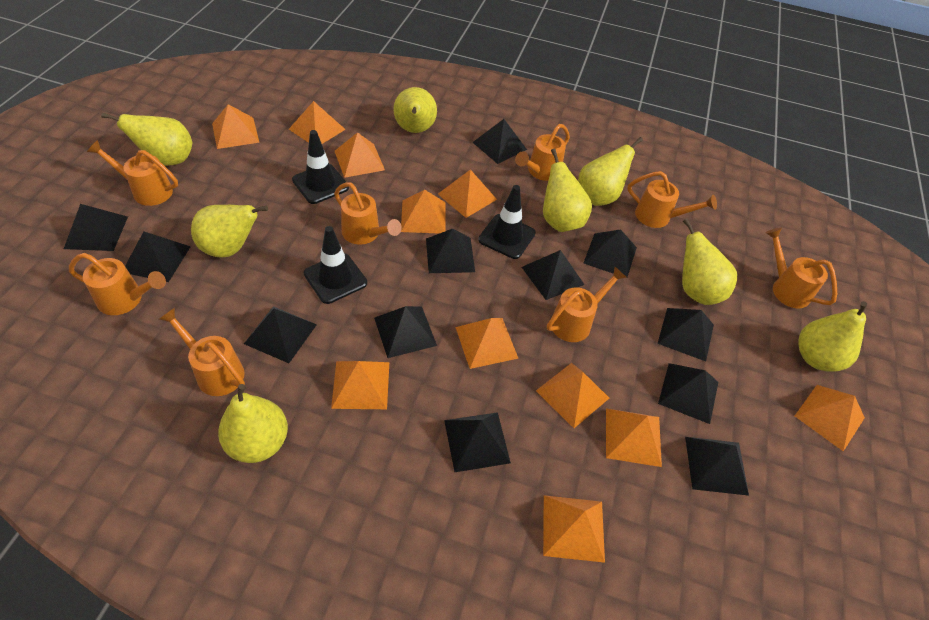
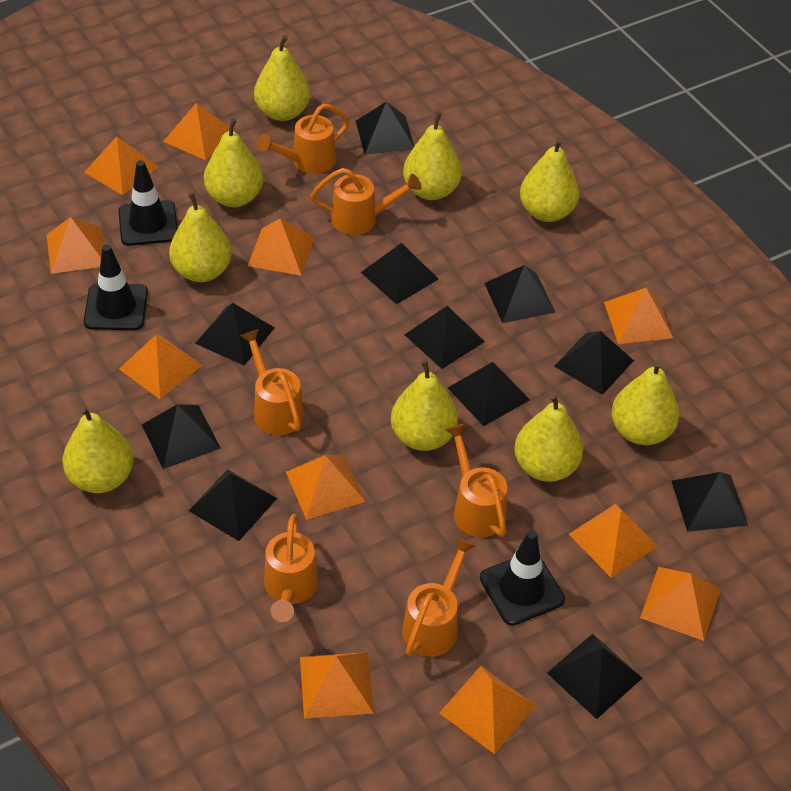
black pyramid: 12 -> 11
orange watering can: 8 -> 6
yellow pear: 8 -> 9

